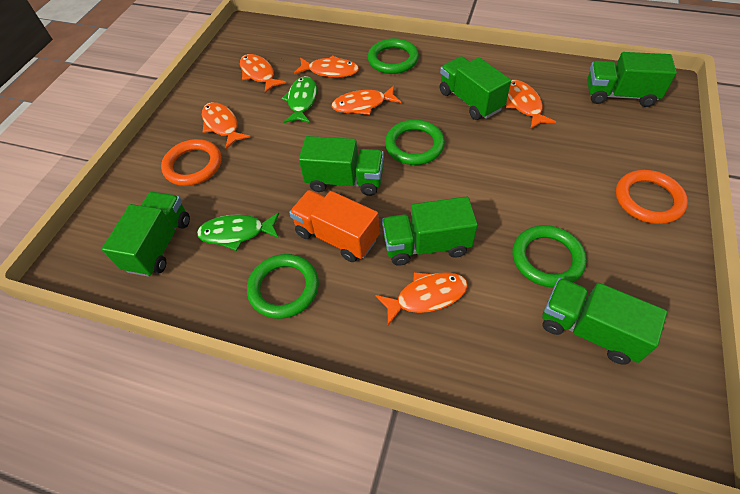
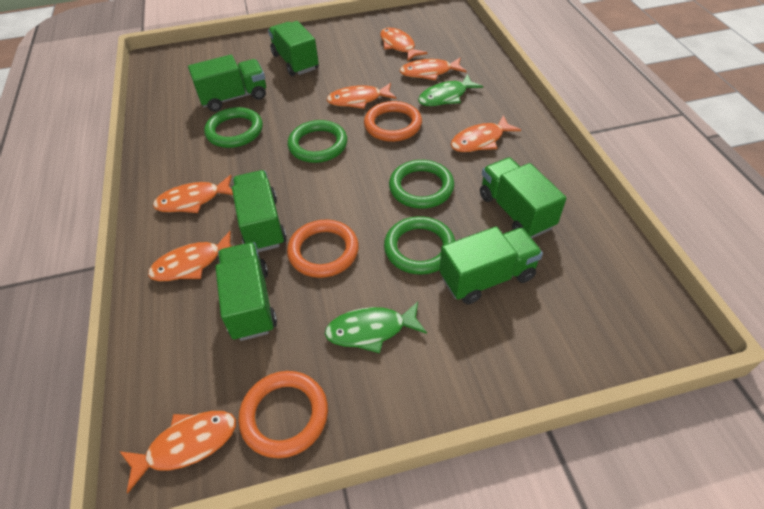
orange fish: 6 -> 7
orange ring: 2 -> 3
orange truck: 1 -> 0

